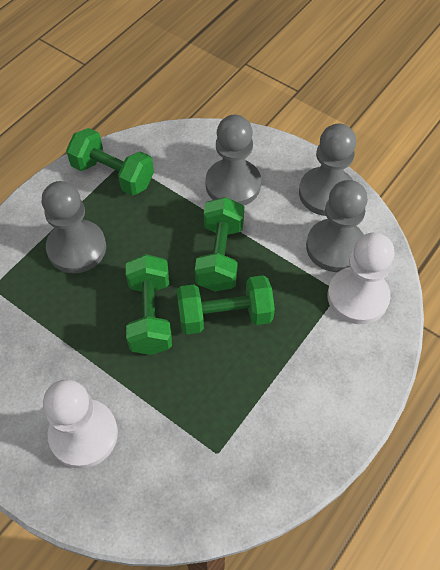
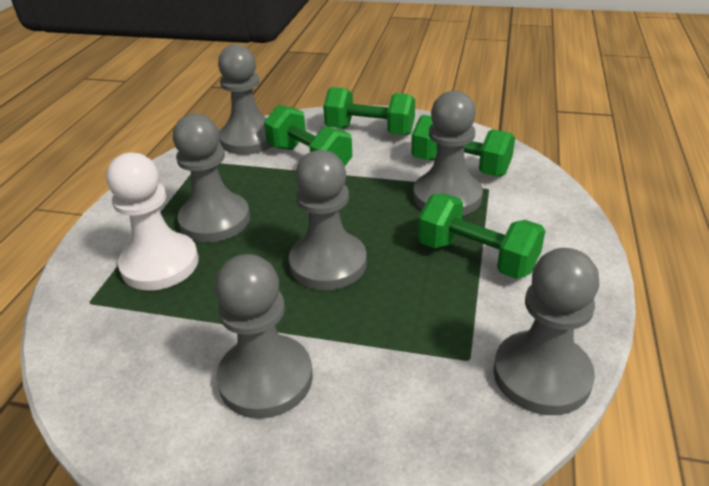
grey pawn: 4 -> 6
white pawn: 2 -> 1

